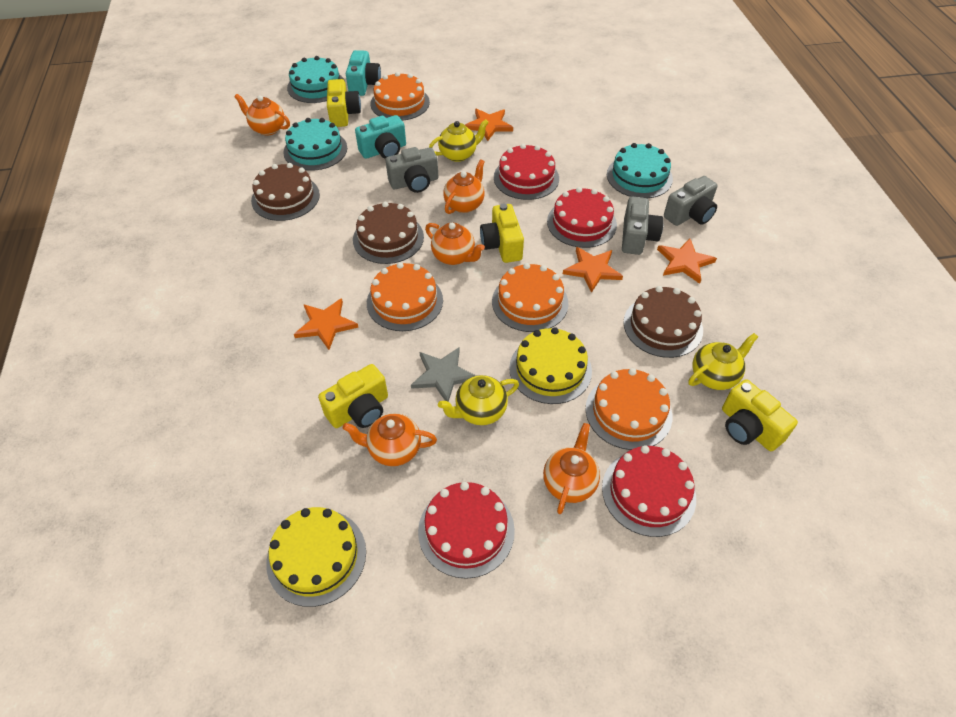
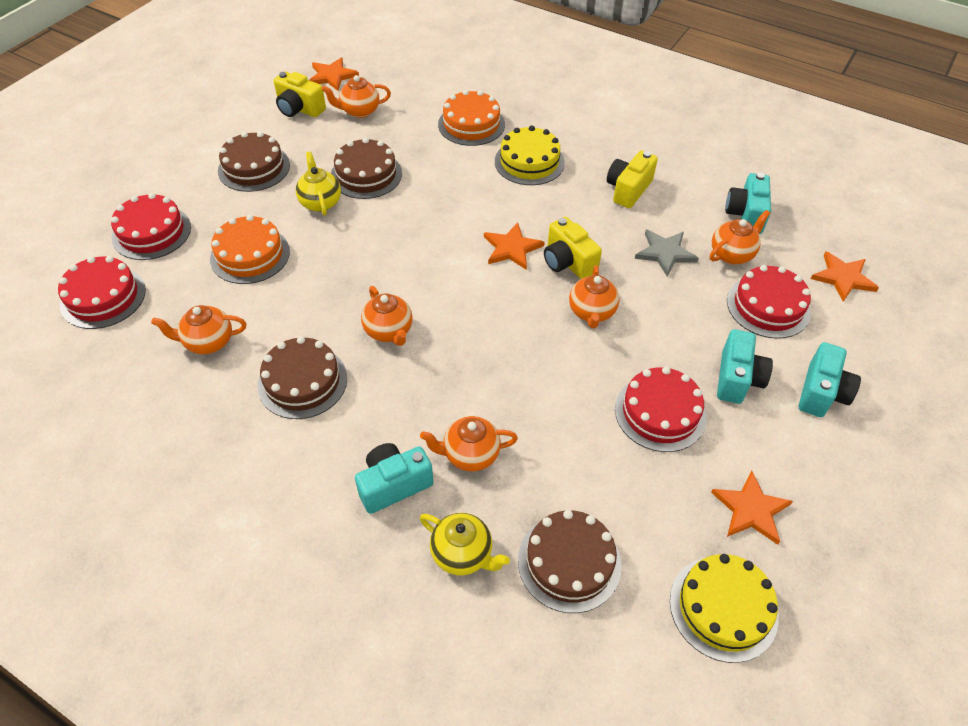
brown cake: 3 -> 4
grey camera: 3 -> 0
orange cake: 4 -> 2
orange teapot: 5 -> 6
turquoise cake: 3 -> 0
turquoise camera: 2 -> 4
yellow camera: 4 -> 3
yellow teapot: 3 -> 2

